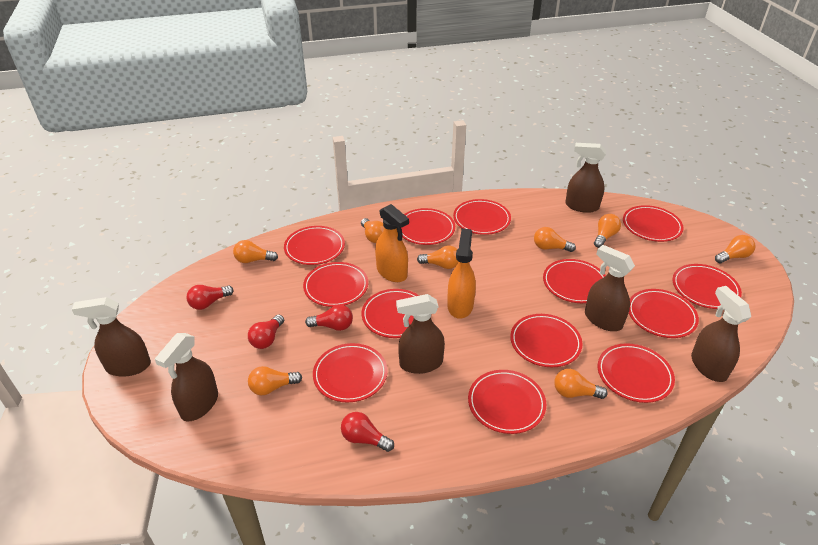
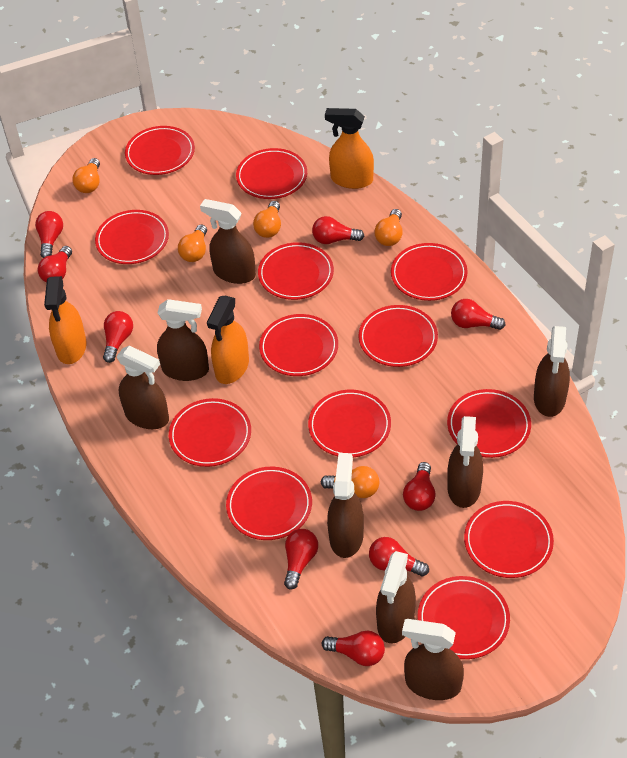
brown spray bottle: 6 -> 8
orange light bulb: 8 -> 5
orange spray bottle: 2 -> 3
red light bulb: 4 -> 9

